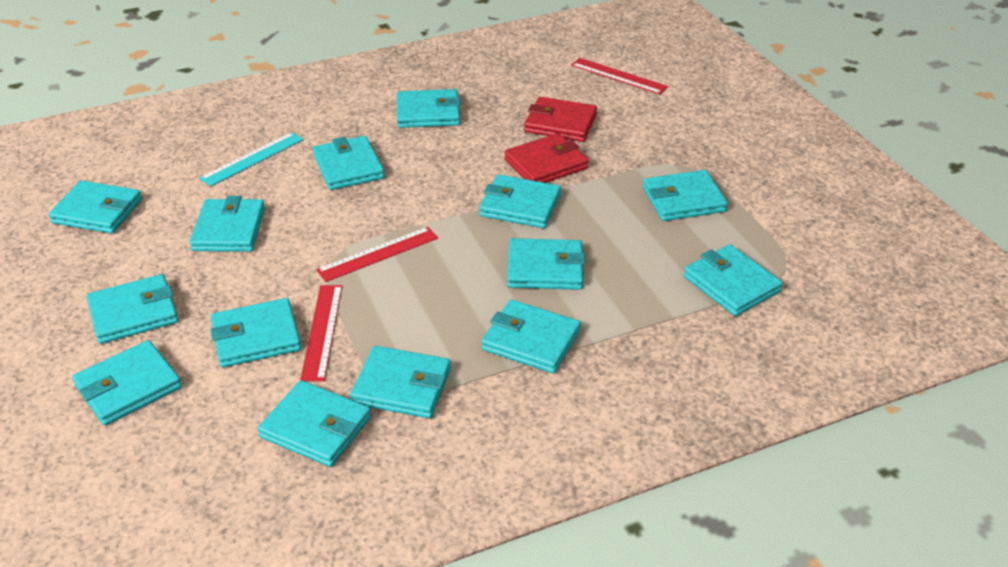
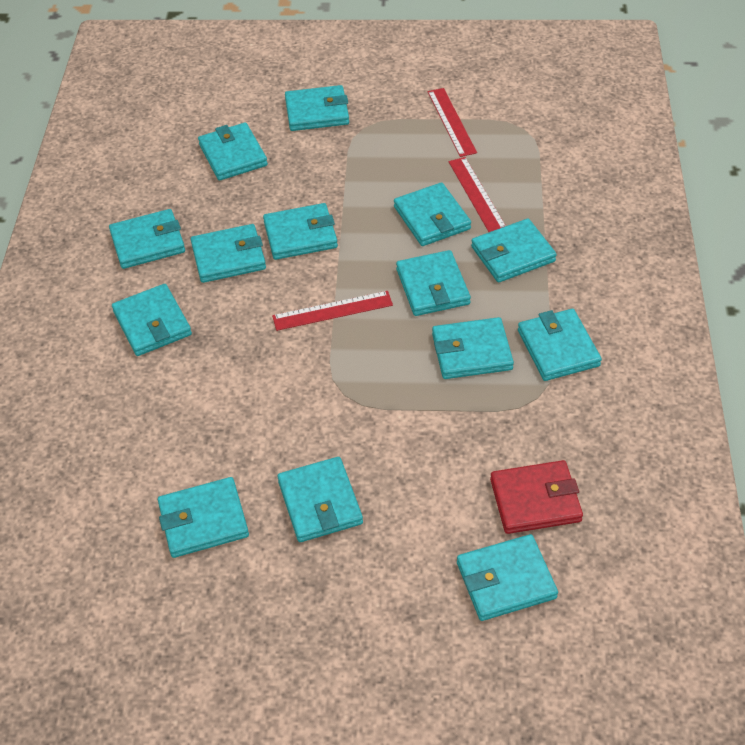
red wallet: 2 -> 1
turquoise ruler: 1 -> 0

